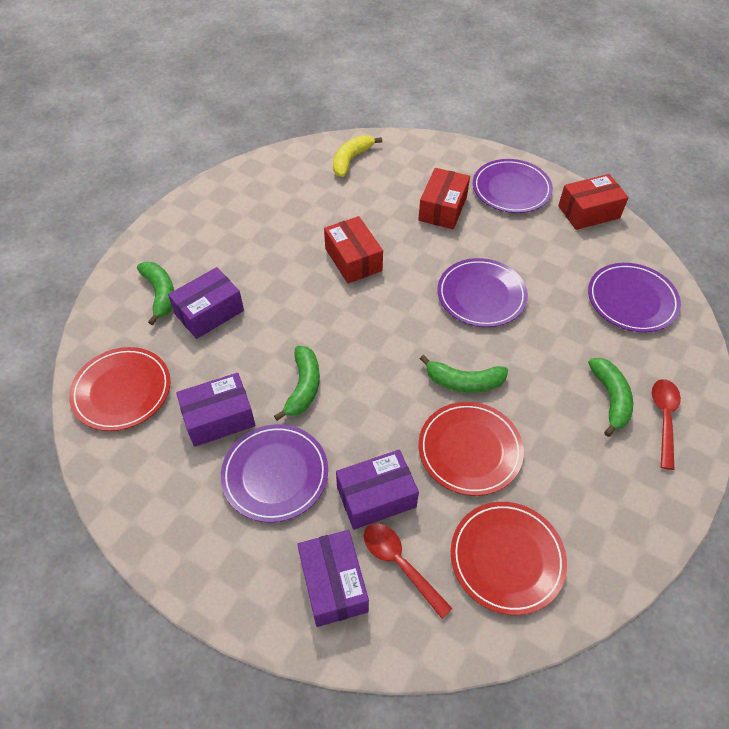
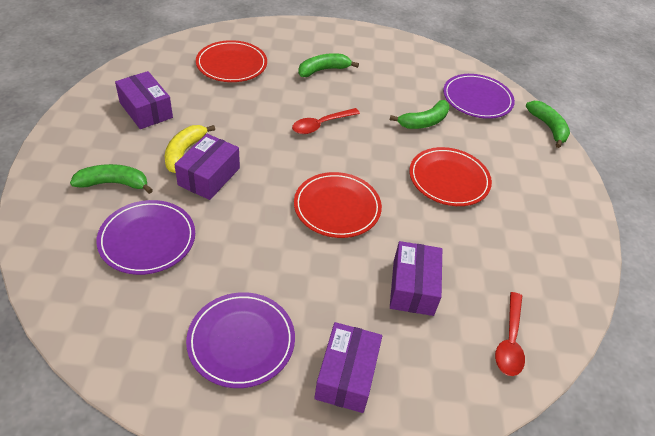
purple plate: 4 -> 3
red box: 3 -> 0

